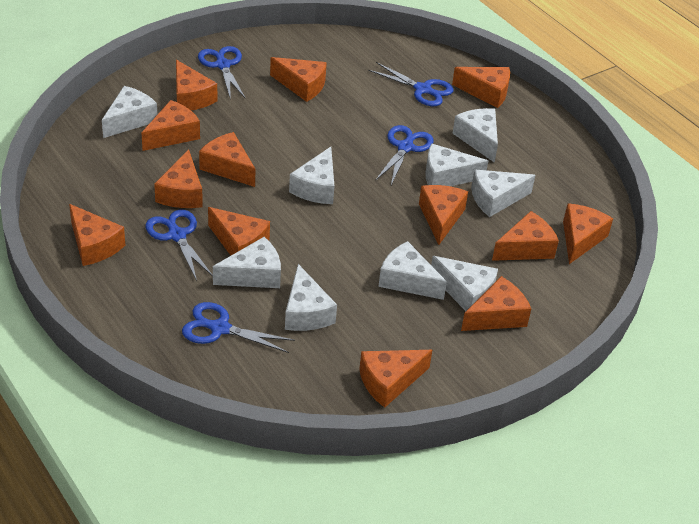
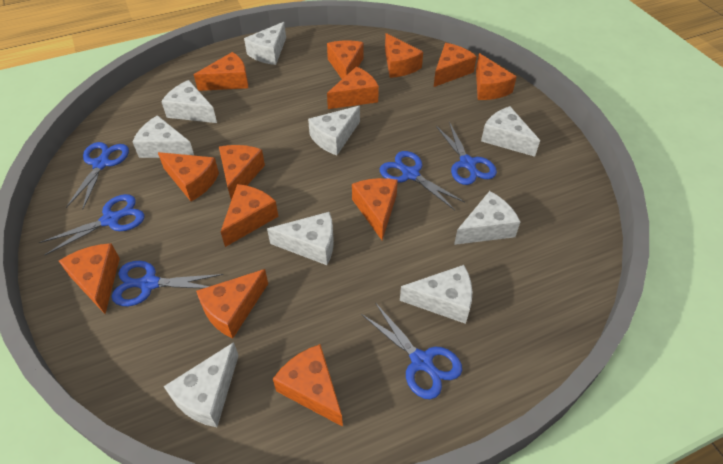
blue scissors: 5 -> 6

